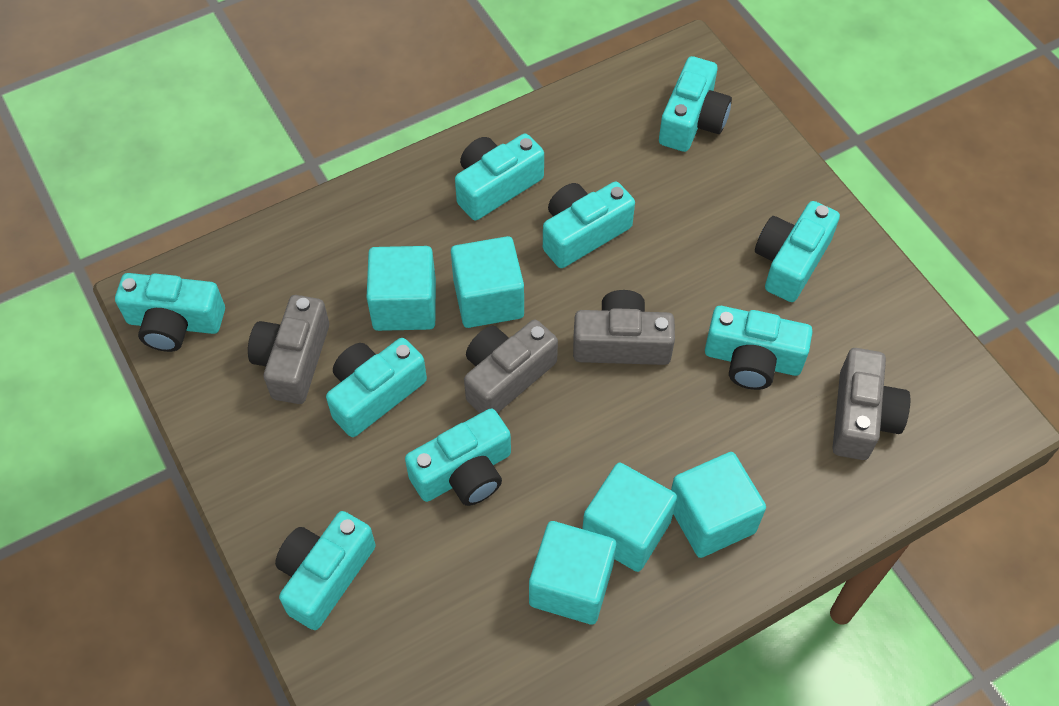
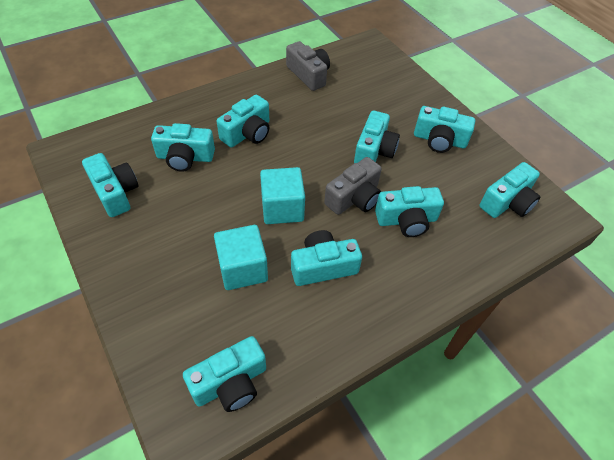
grey camera: 4 -> 2
turquoise cube: 5 -> 2

